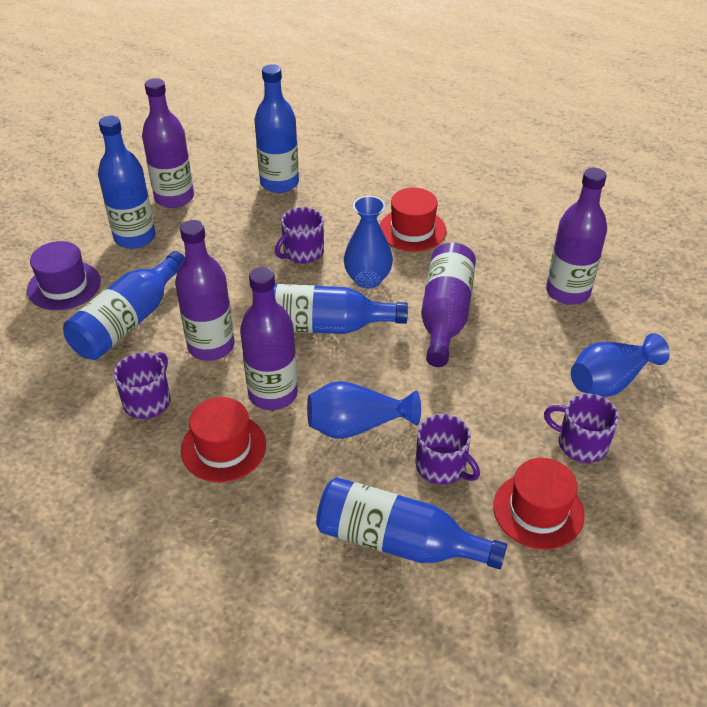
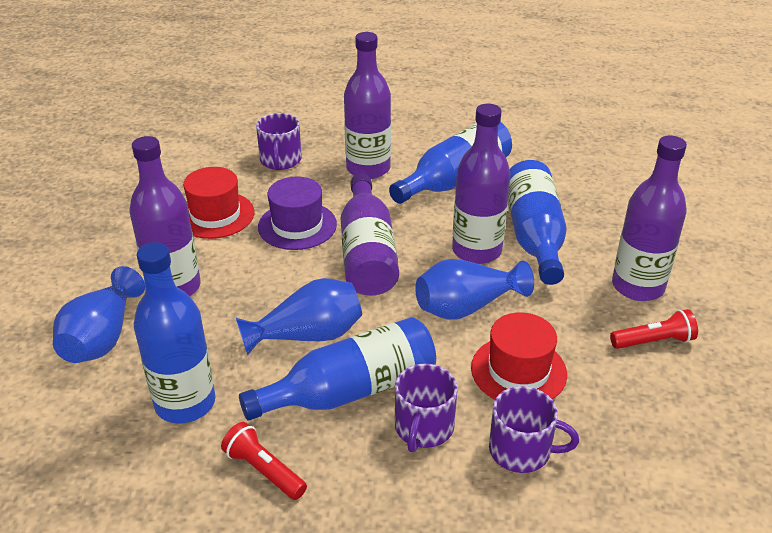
blue bottle: 5 -> 4
purple mug: 4 -> 3
red flashlight: 0 -> 2
red hat: 3 -> 2

